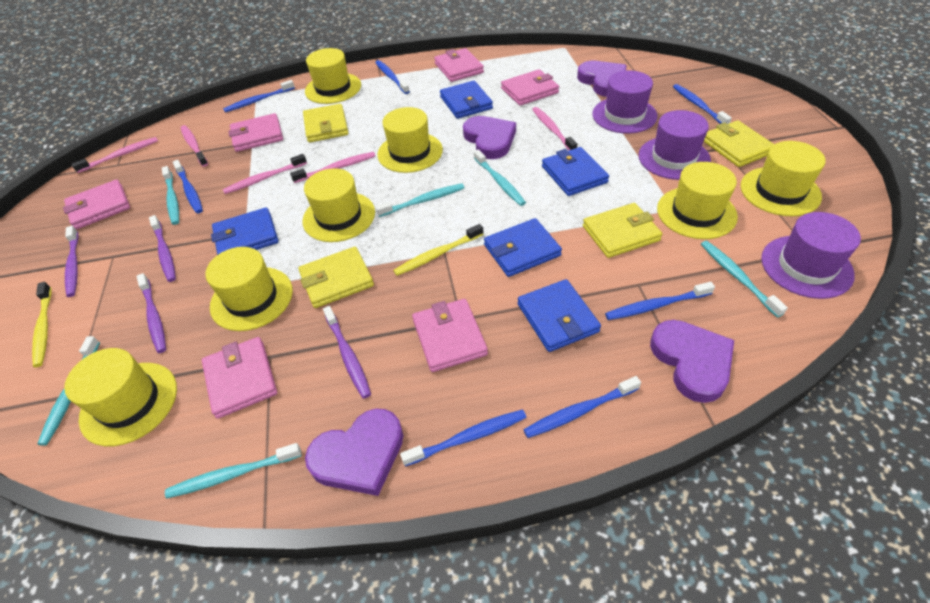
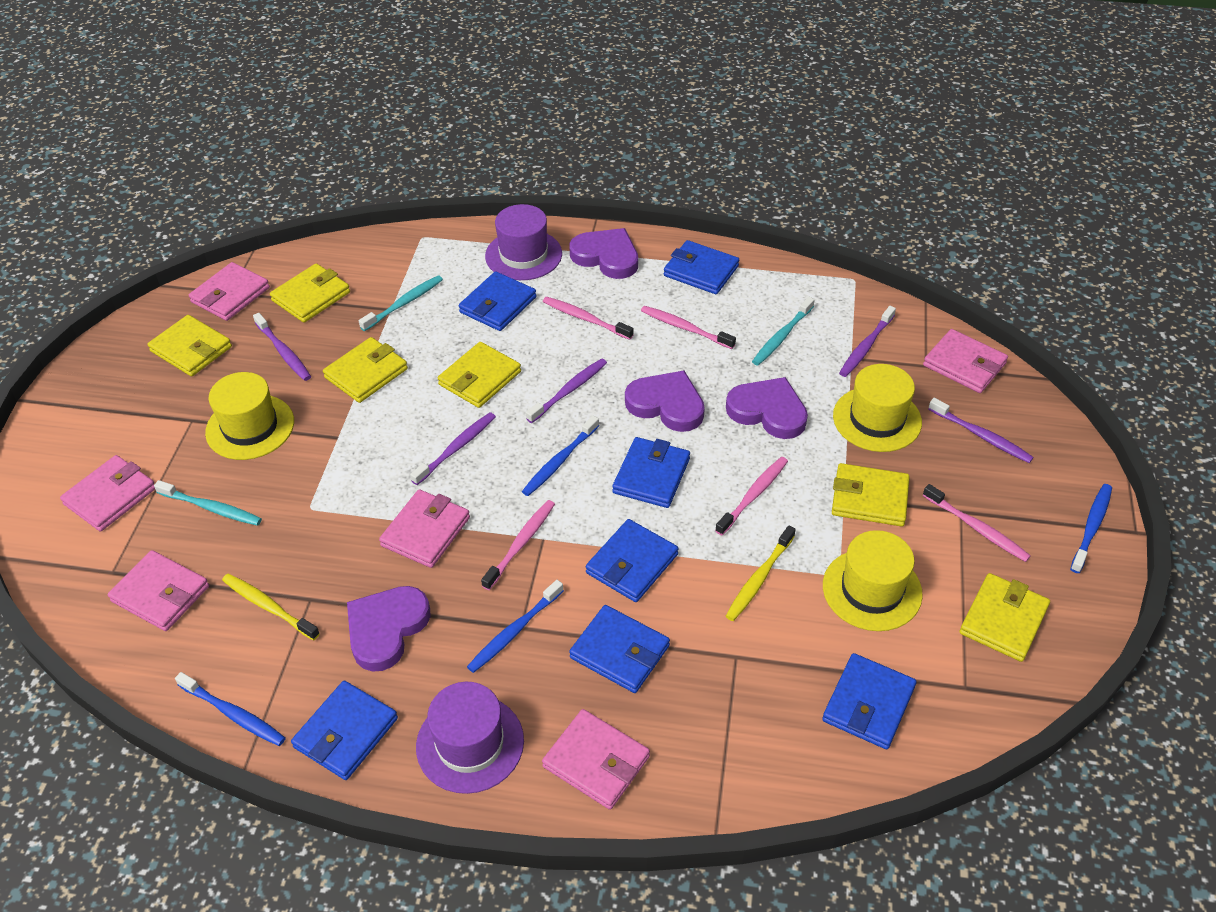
blue toothbrush: 7 -> 4
blue wallet: 5 -> 7
purple hat: 3 -> 2
purple toothbrush: 4 -> 5
turquoise toothbrush: 6 -> 3
yellow hat: 7 -> 3
yellow wallet: 4 -> 6

